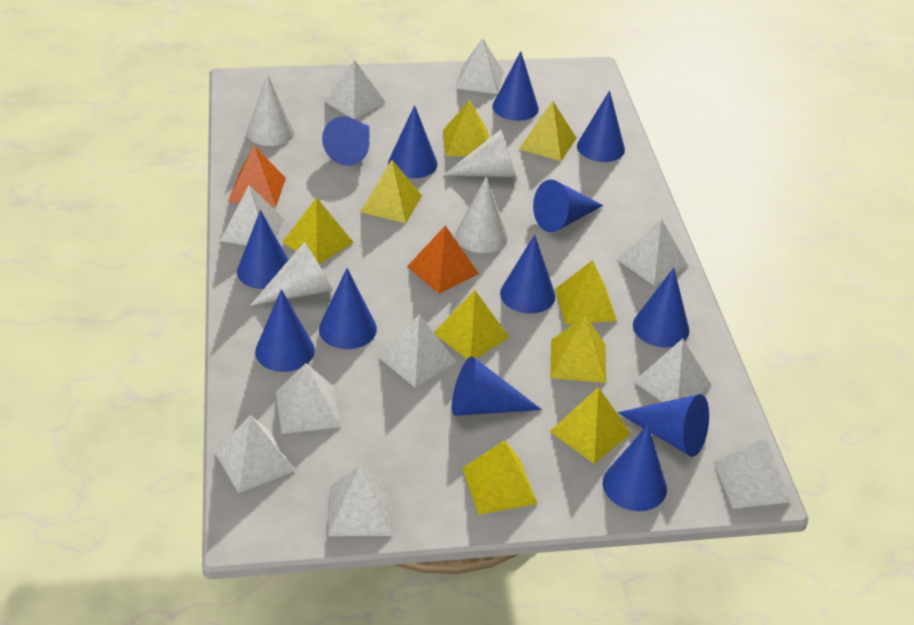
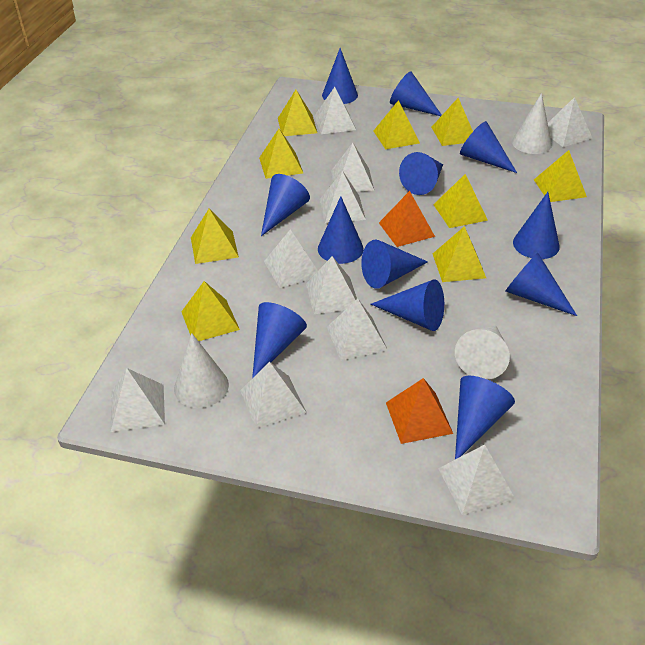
blue cone: 13 -> 12
white cone: 4 -> 3

